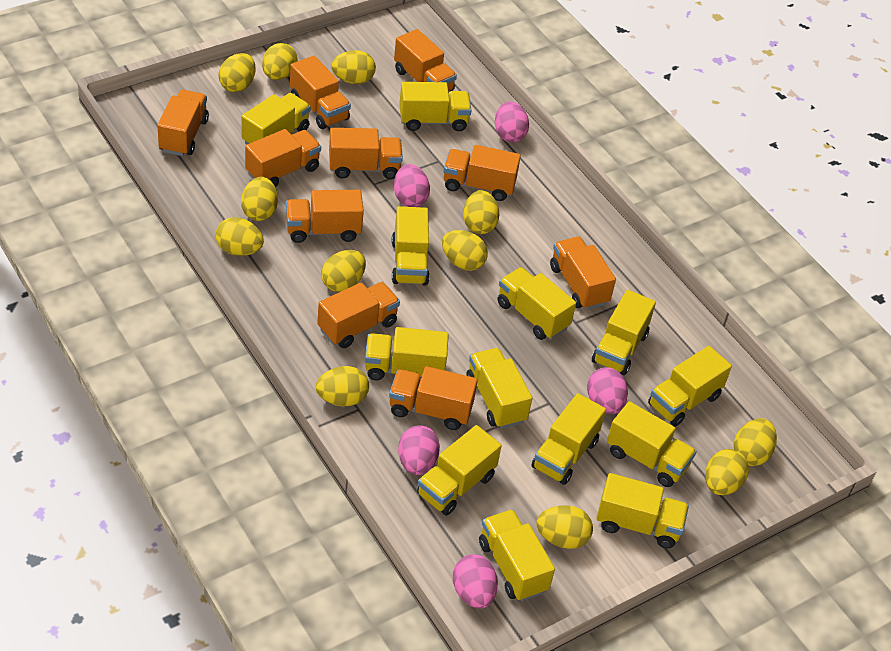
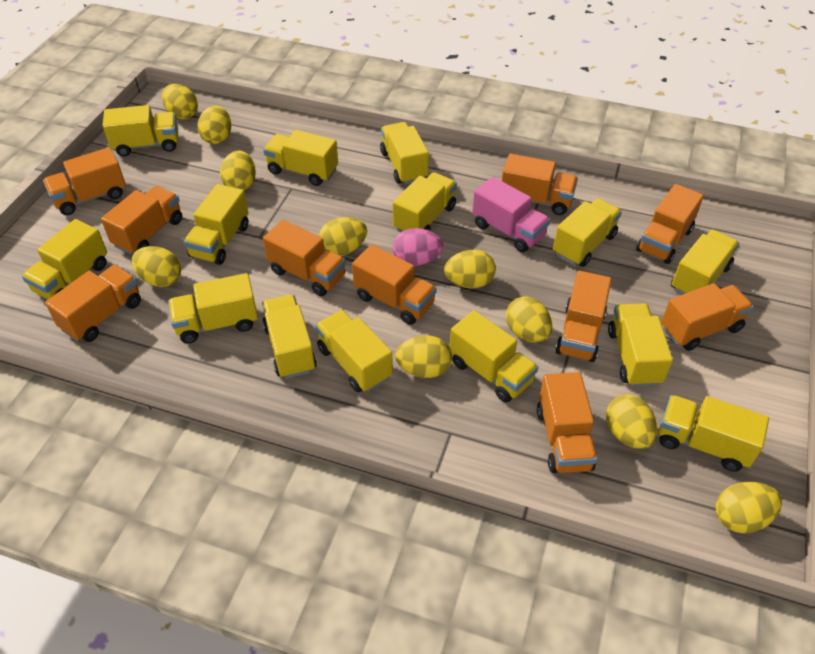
pink egg: 5 -> 1
pink truck: 0 -> 1
yellow egg: 12 -> 10
yellow truck: 13 -> 14

